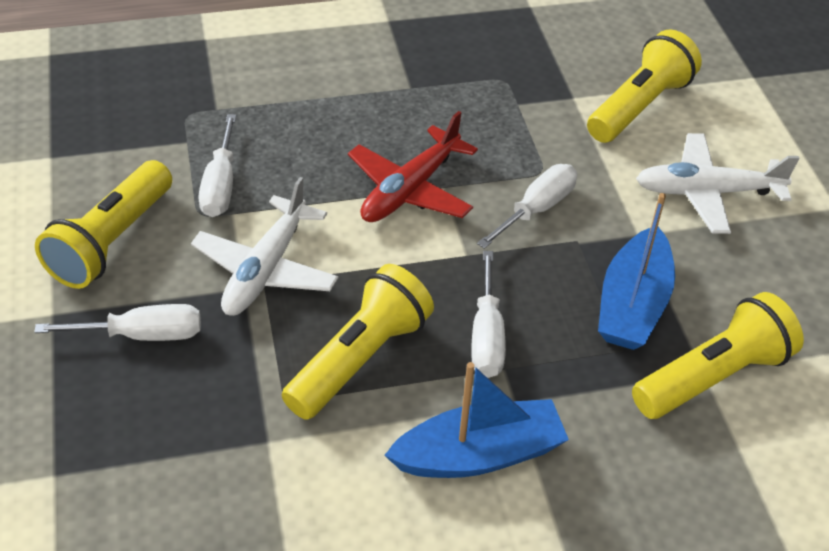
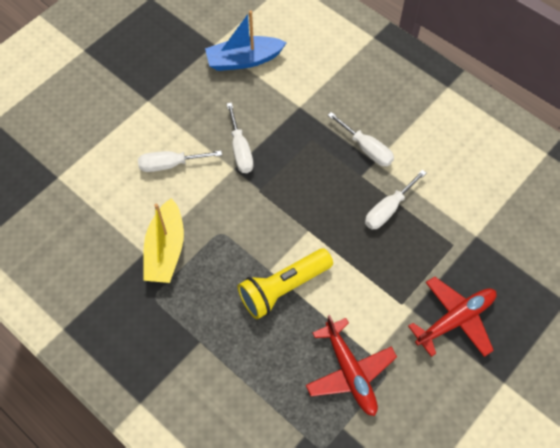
blue boat: 2 -> 1
red plane: 1 -> 2
white plane: 2 -> 0
yellow boat: 0 -> 1
yellow flashlight: 4 -> 1

